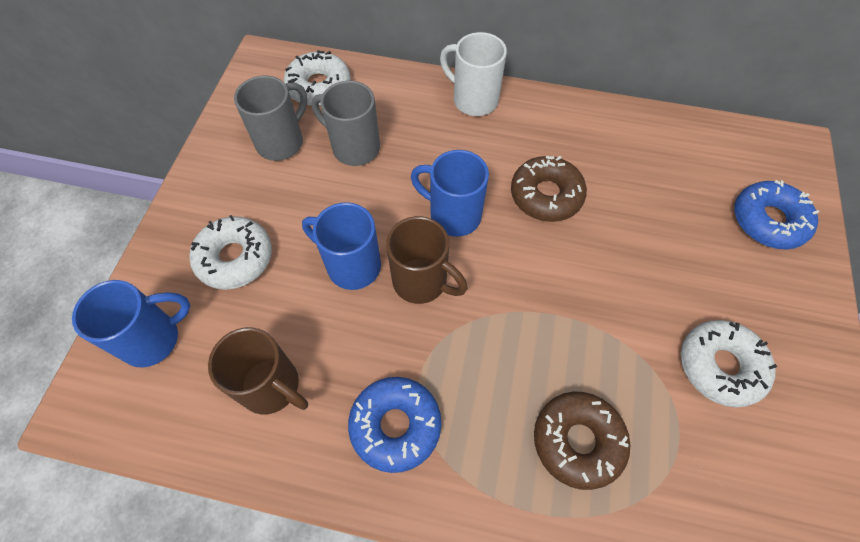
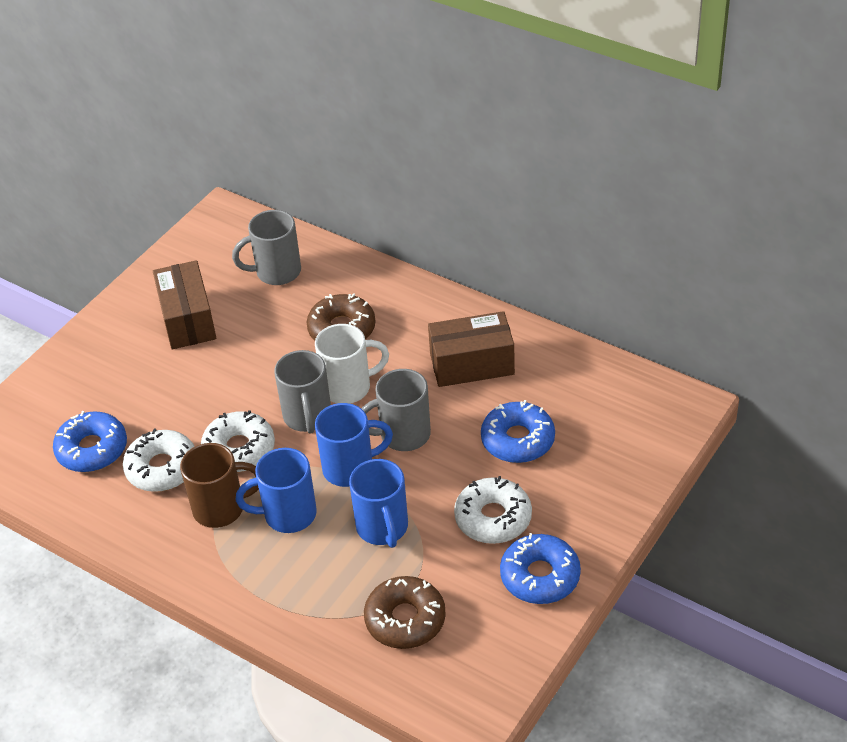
blue donut: 2 -> 3
brown box: 0 -> 2
brown mug: 2 -> 1
grey mug: 2 -> 3

